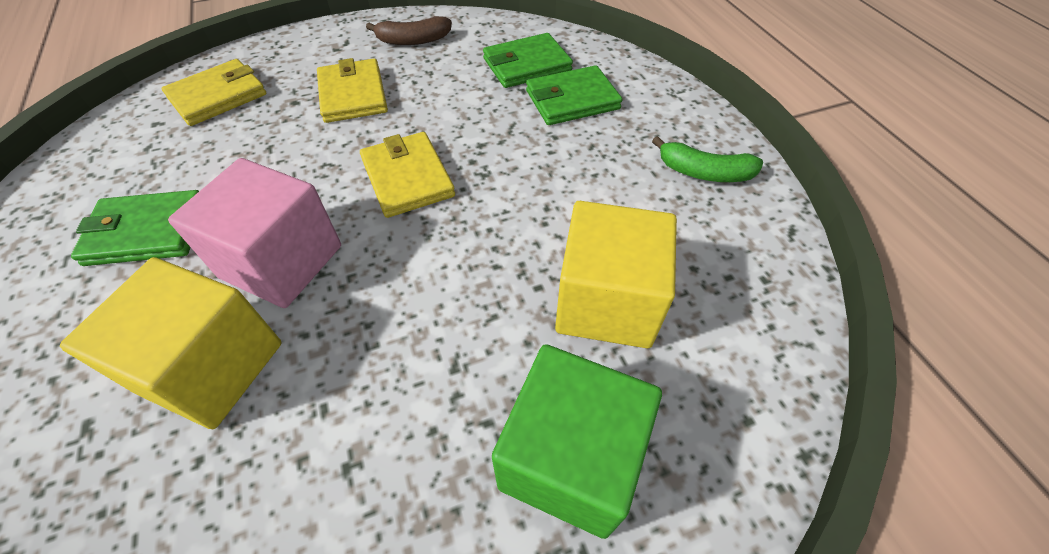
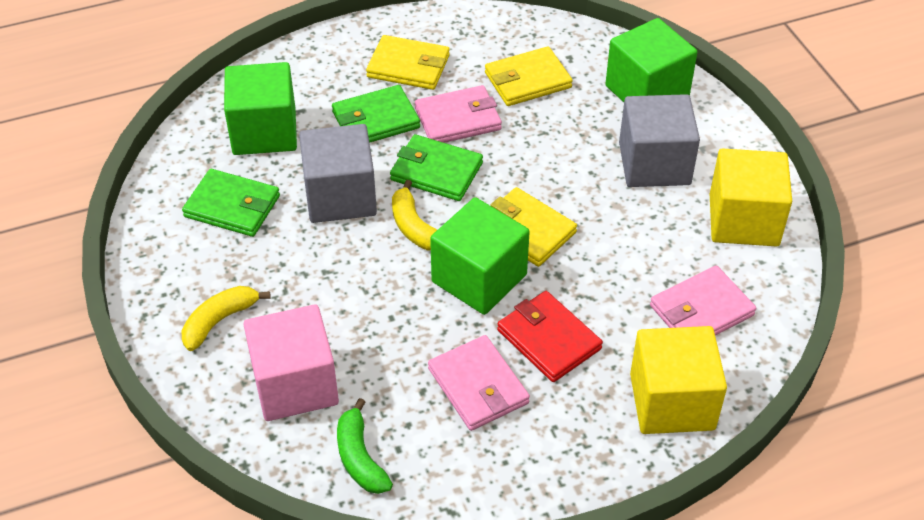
brown banana: 1 -> 0
green cube: 1 -> 3
grey cube: 0 -> 2
pink wallet: 0 -> 3
red wallet: 0 -> 1
yellow banana: 0 -> 2

